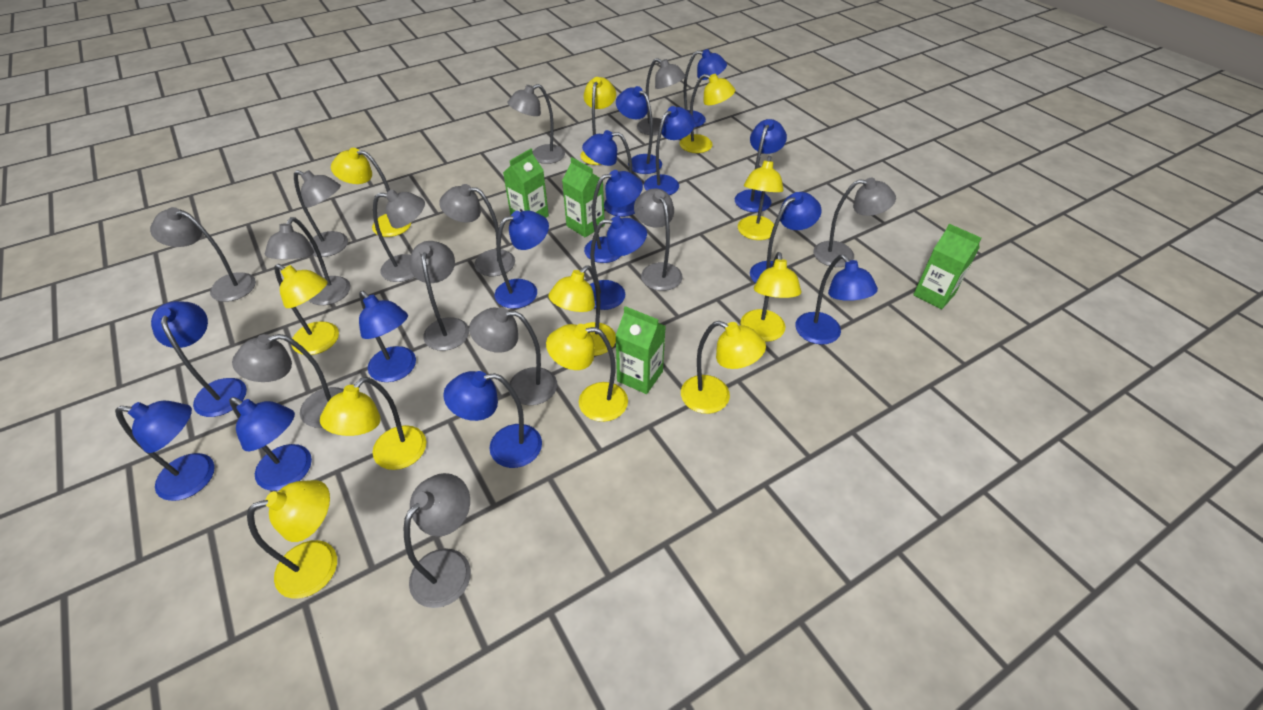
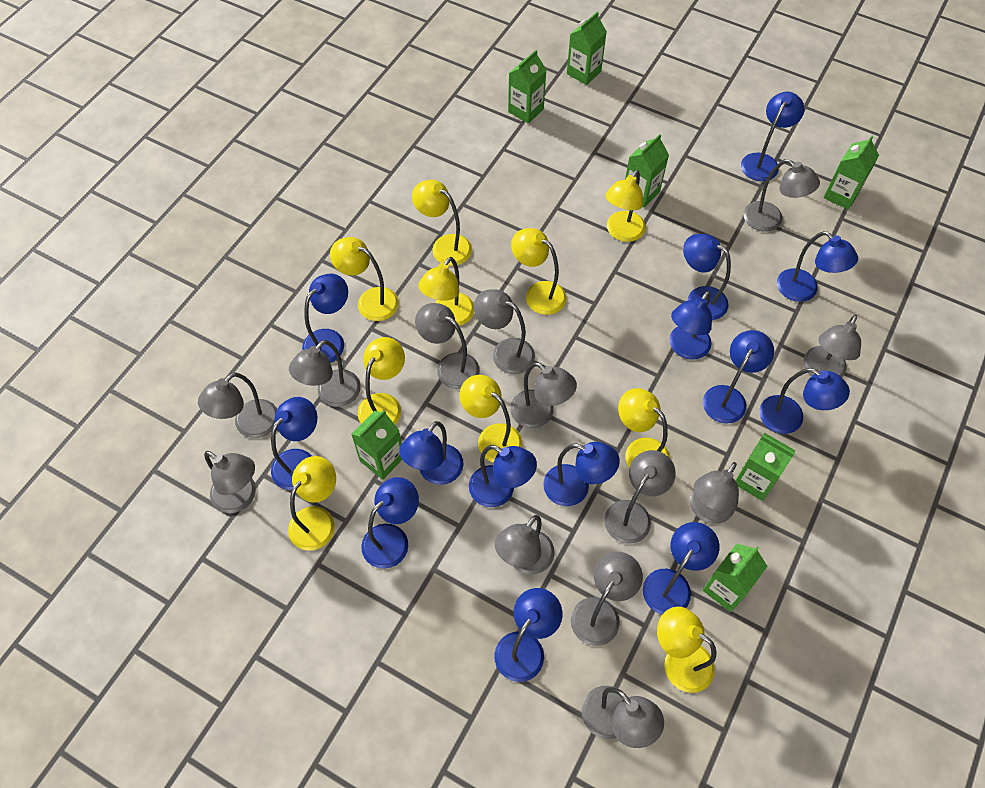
blue lamp: 15 -> 14
green carton: 4 -> 7
yellow lamp: 11 -> 10

